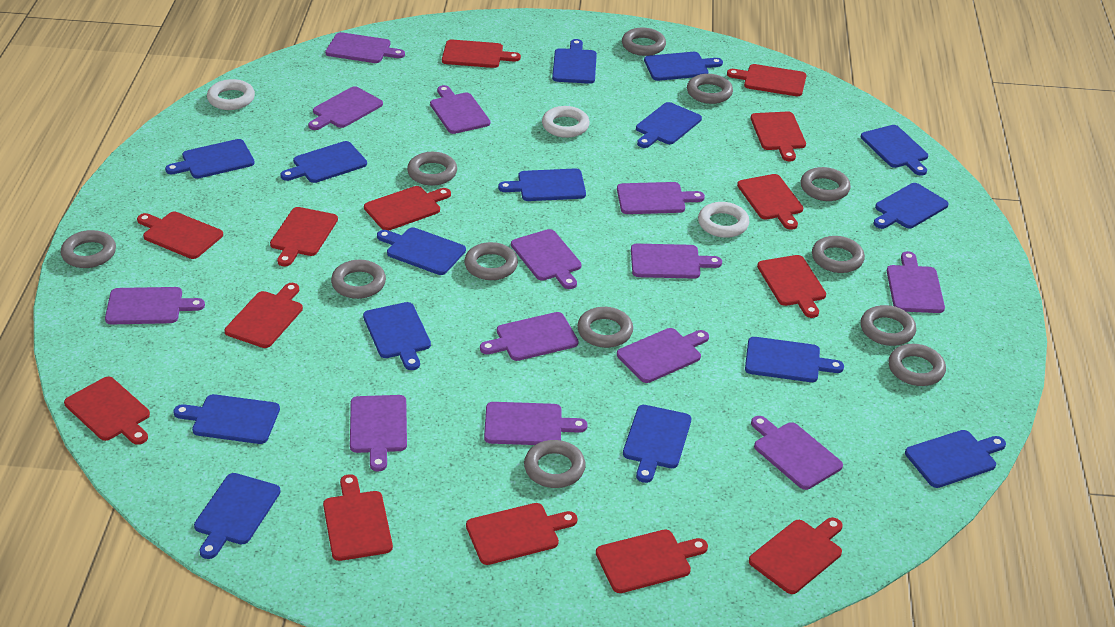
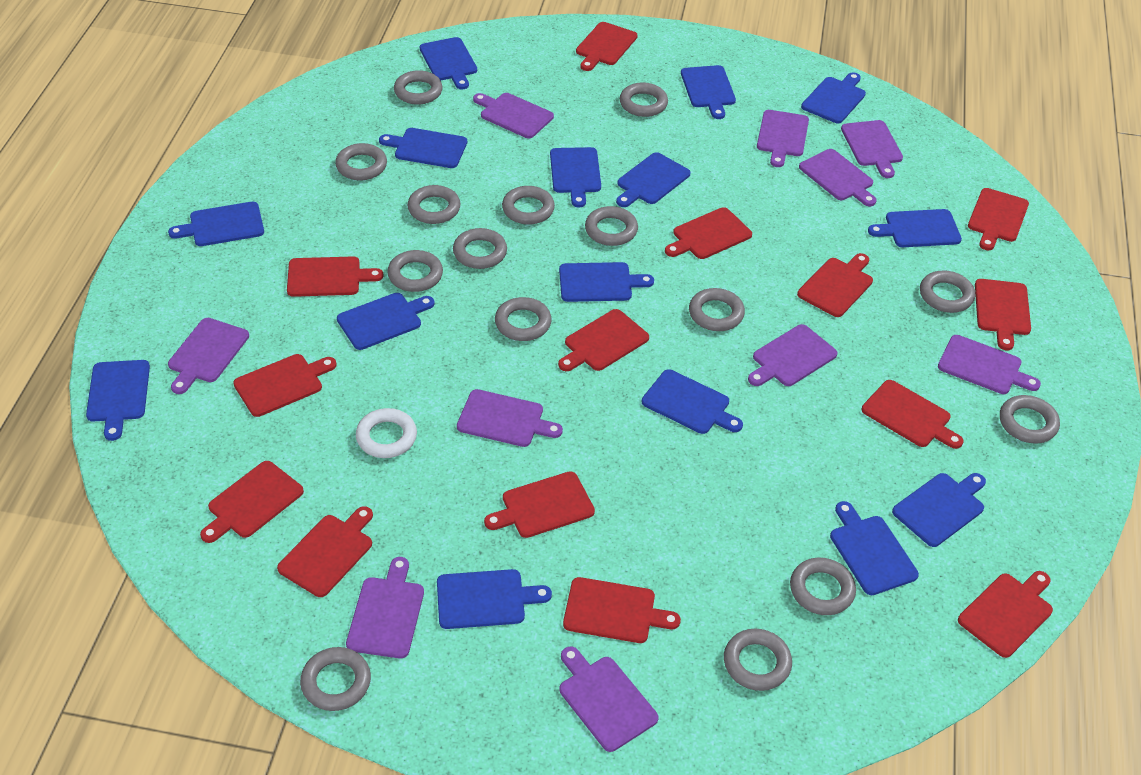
grey ring: 12 -> 15
purple cutting board: 13 -> 10
white ring: 3 -> 1

